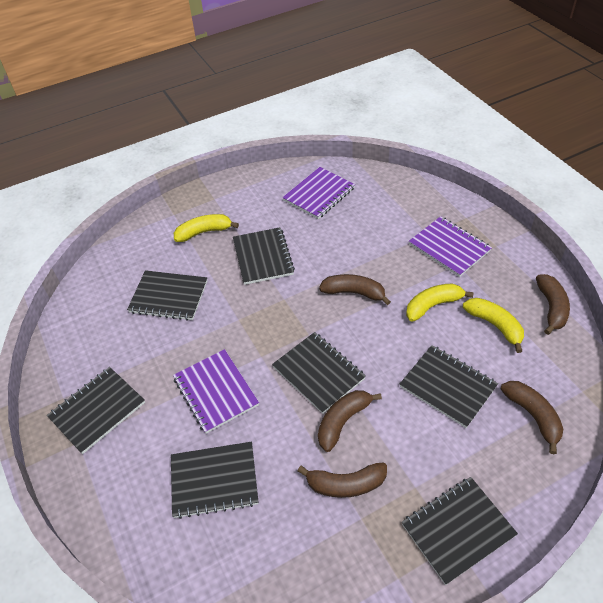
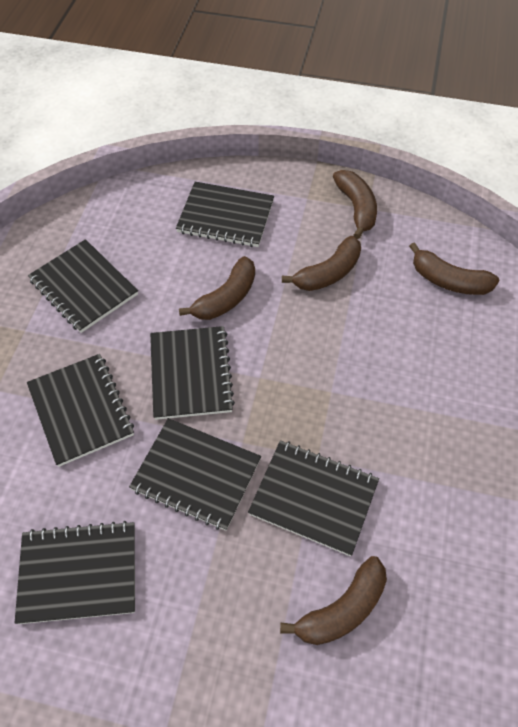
purple notebook: 3 -> 0
yellow banana: 3 -> 0

